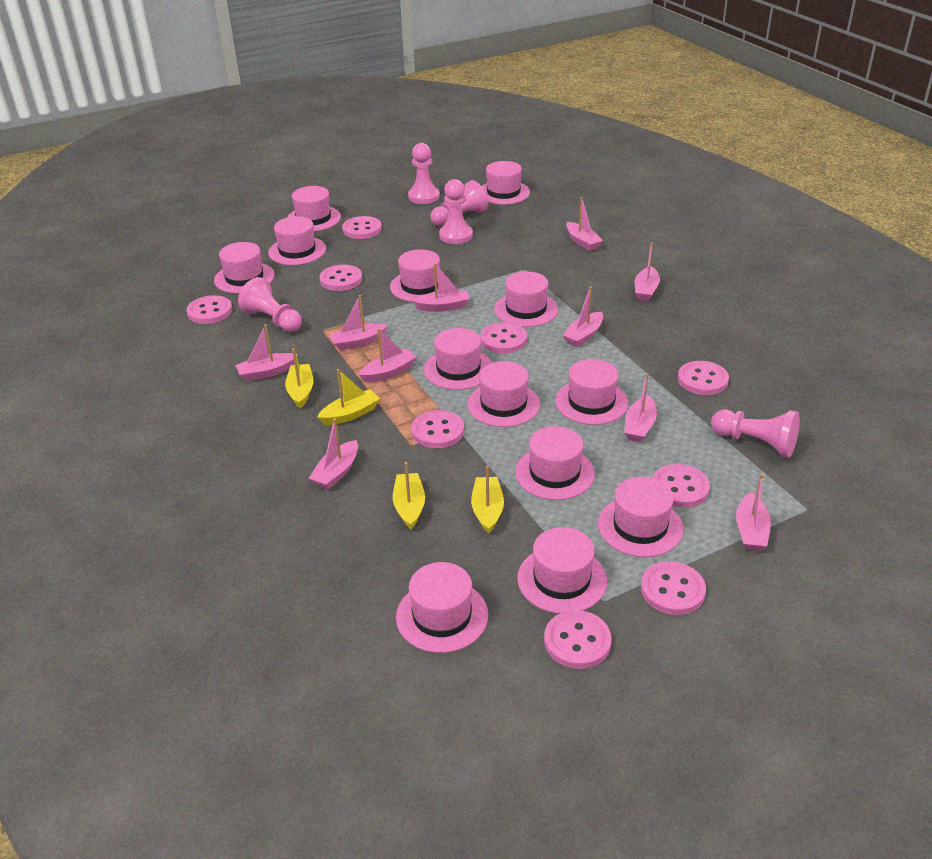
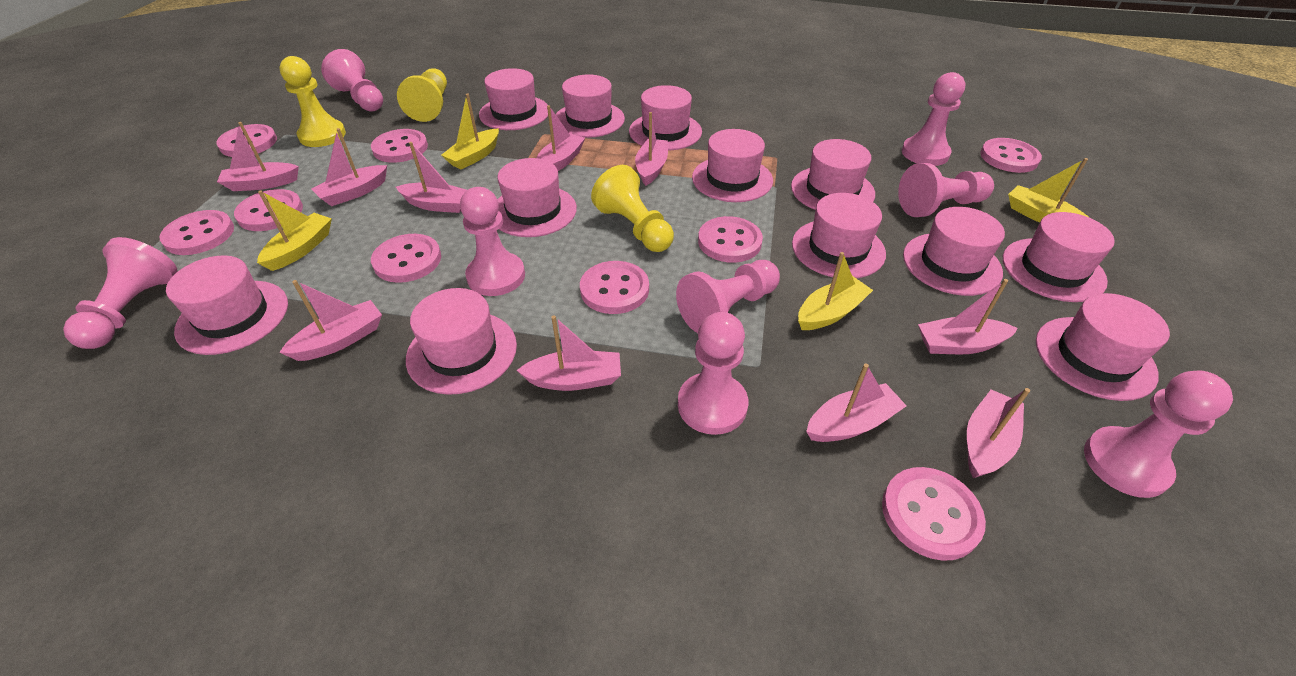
pink hat: 13 -> 12
pink pawn: 5 -> 8
yellow pawn: 0 -> 3

